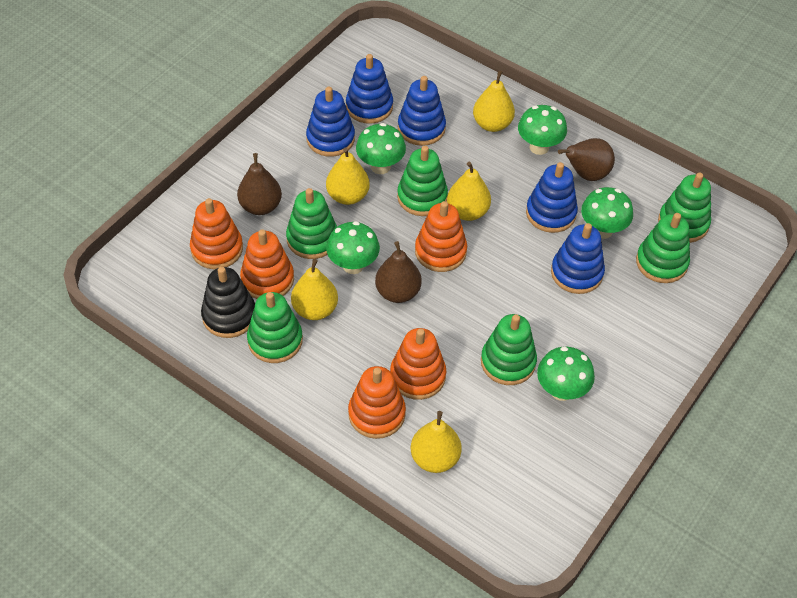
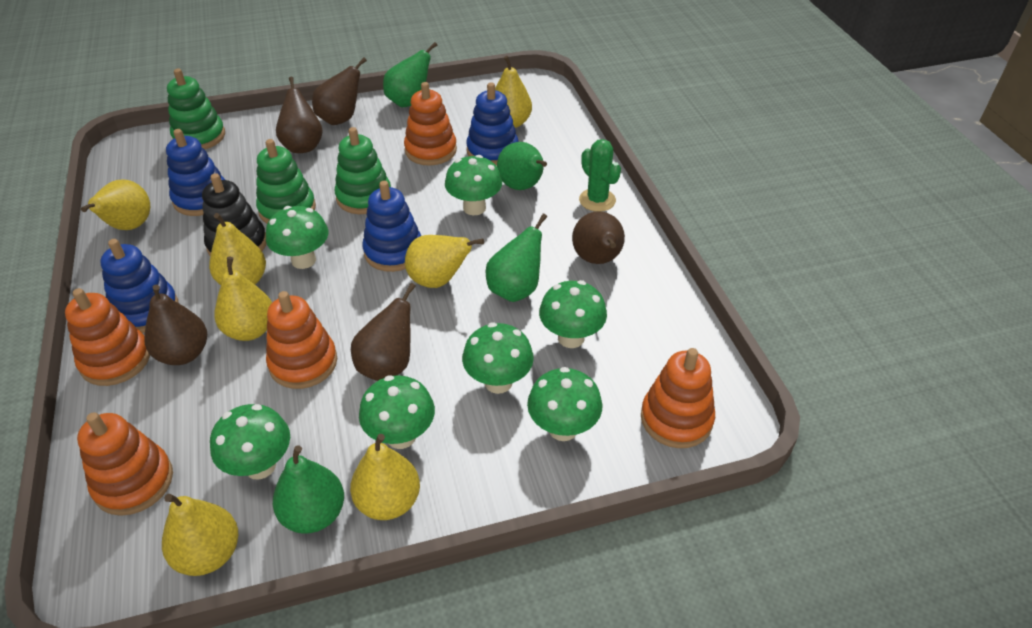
blue stacking toy: 5 -> 4
brown pear: 3 -> 5
green cactus: 0 -> 1
green mushroom: 5 -> 7
green pear: 0 -> 4
green stacking toy: 6 -> 3
yellow pear: 5 -> 7

